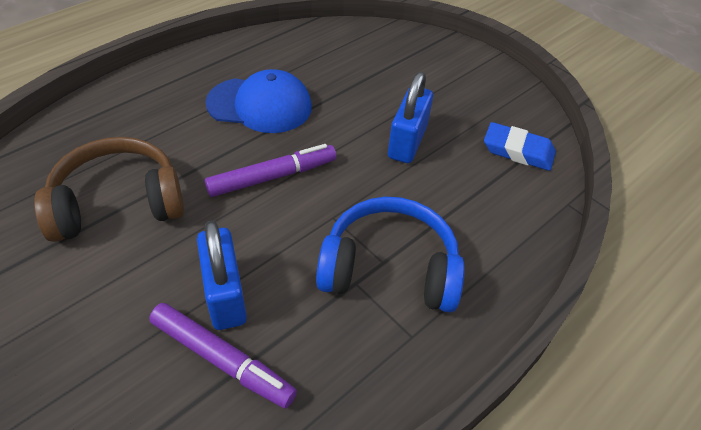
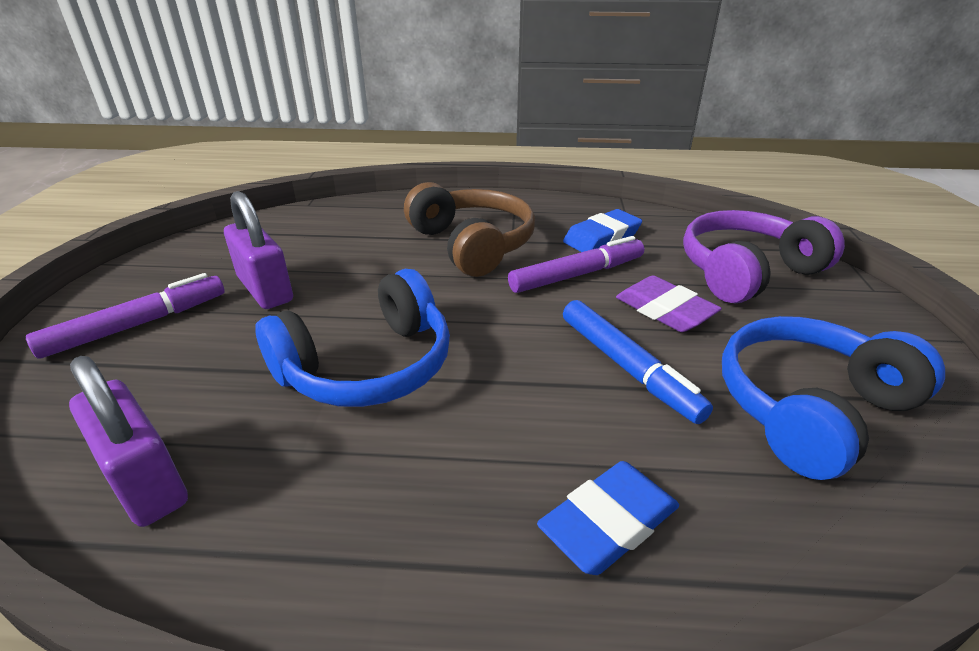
blue cap: 1 -> 0
blue eraser: 1 -> 2
blue headphones: 1 -> 2
blue marker: 0 -> 1
blue padlock: 2 -> 0
purple eraser: 0 -> 1
purple headphones: 0 -> 1
purple padlock: 0 -> 2

